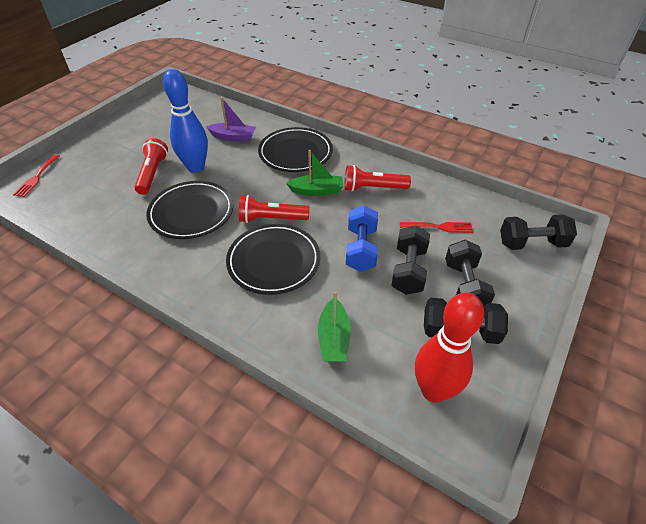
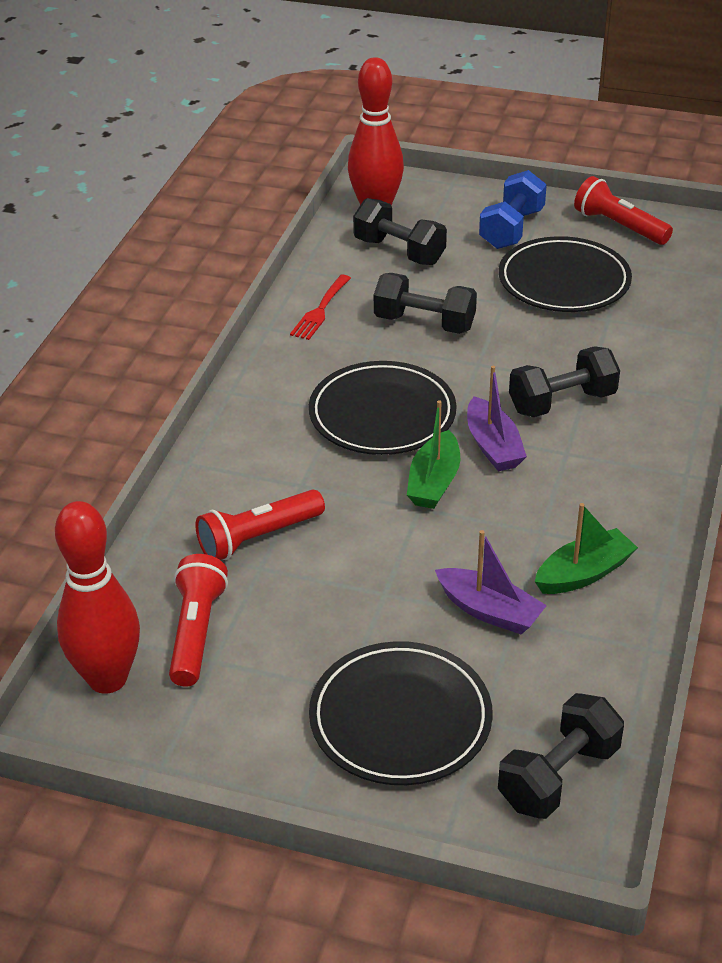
blue bowling pin: 1 -> 0
purple boat: 1 -> 2
red bowling pin: 1 -> 2
red fork: 2 -> 1

